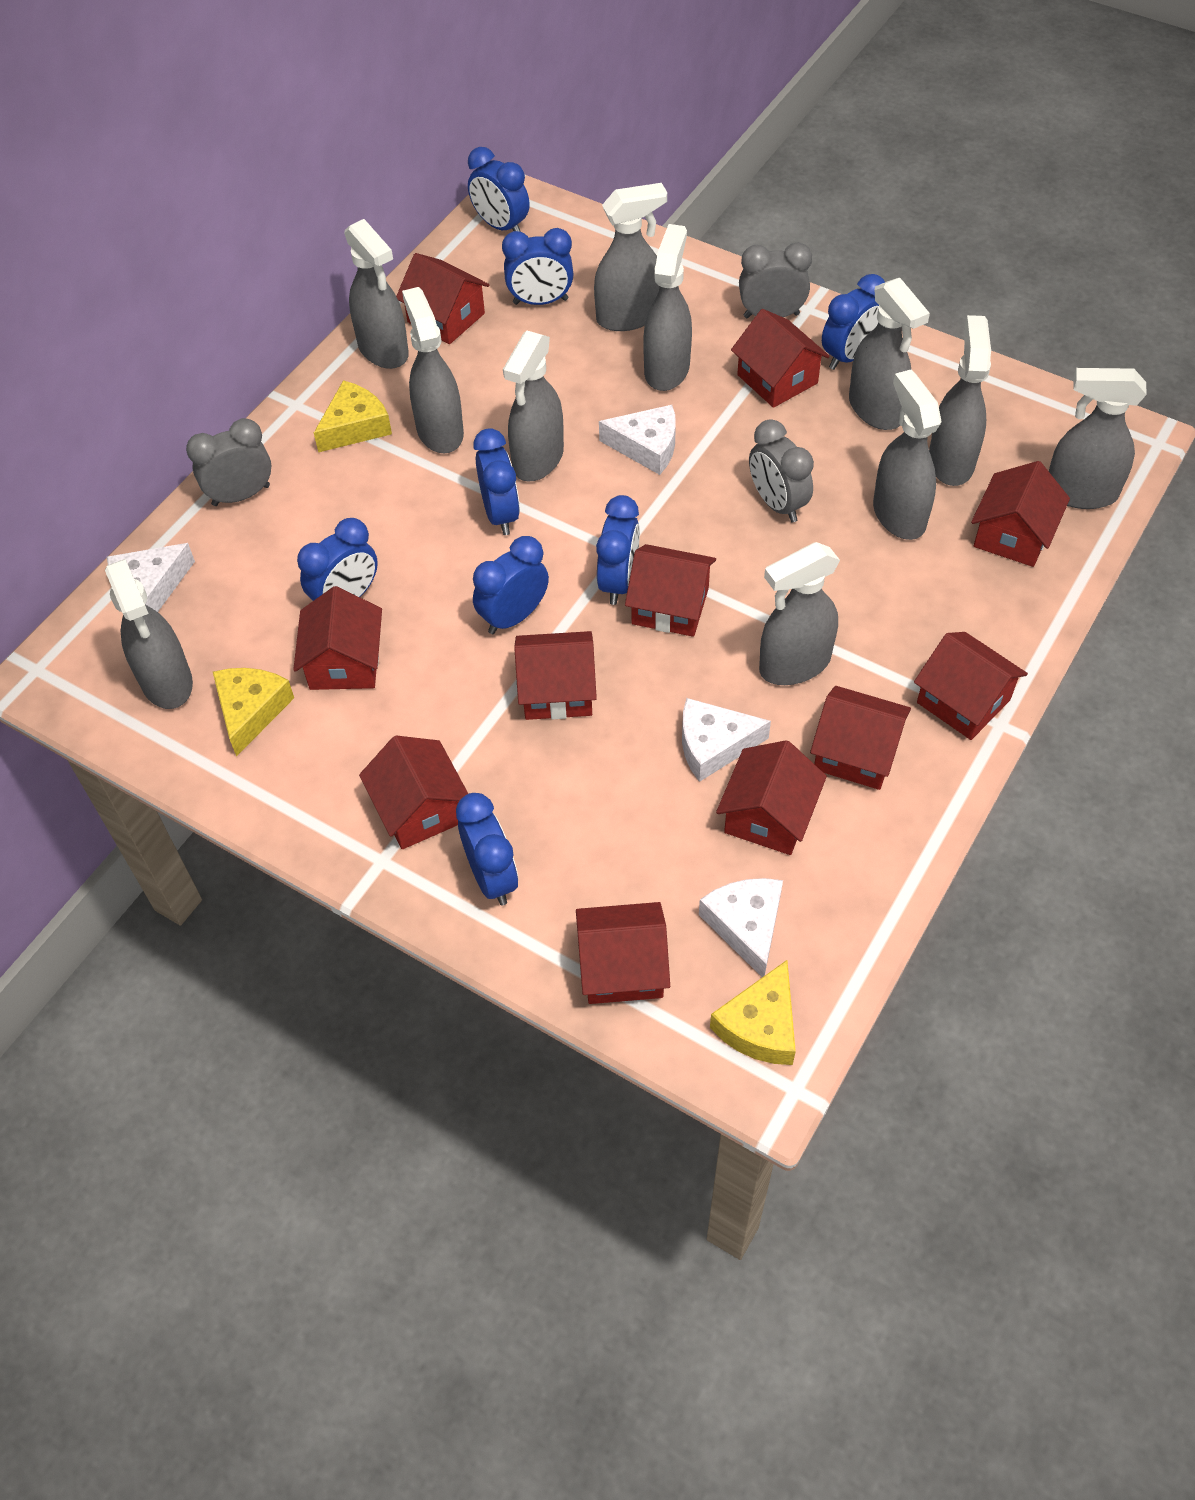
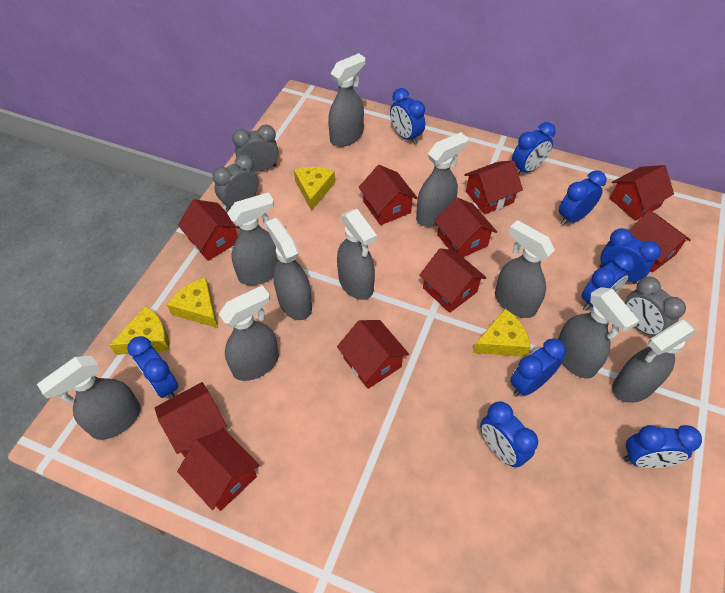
blue clock: 8 -> 9
grey spray bottle: 11 -> 10
red house: 11 -> 10
white cheese: 4 -> 0
yellow cheese: 3 -> 4

